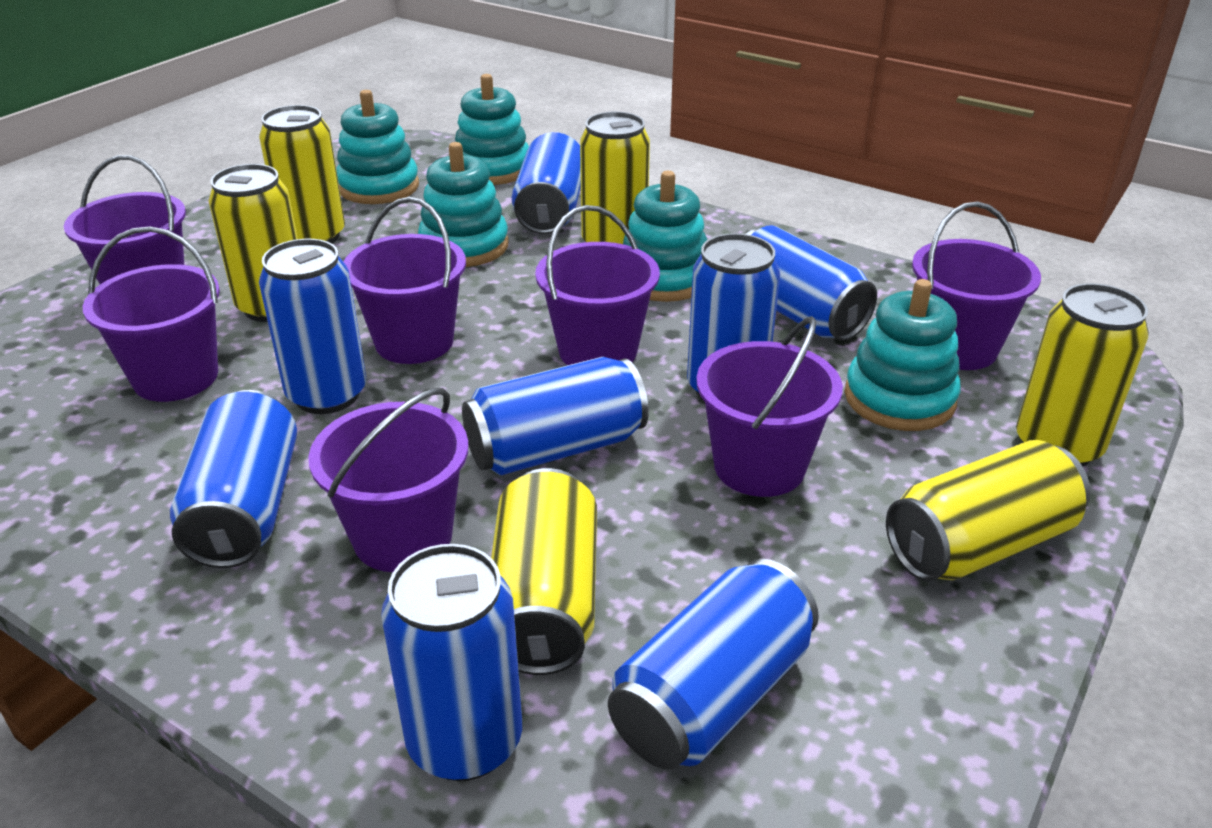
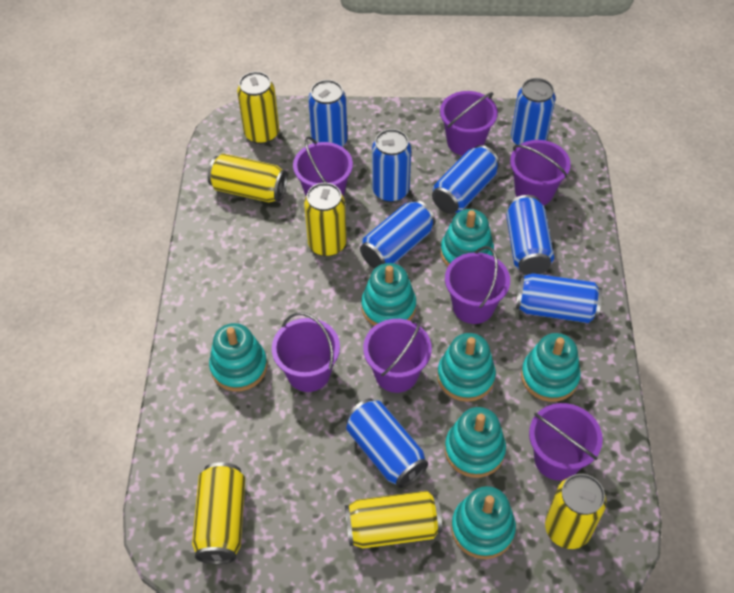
turquoise stacking toy: 5 -> 7

